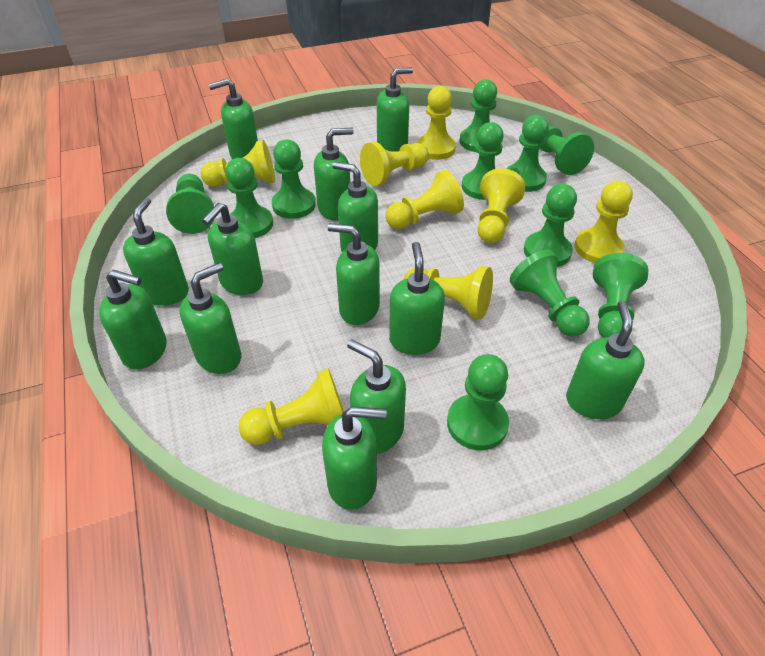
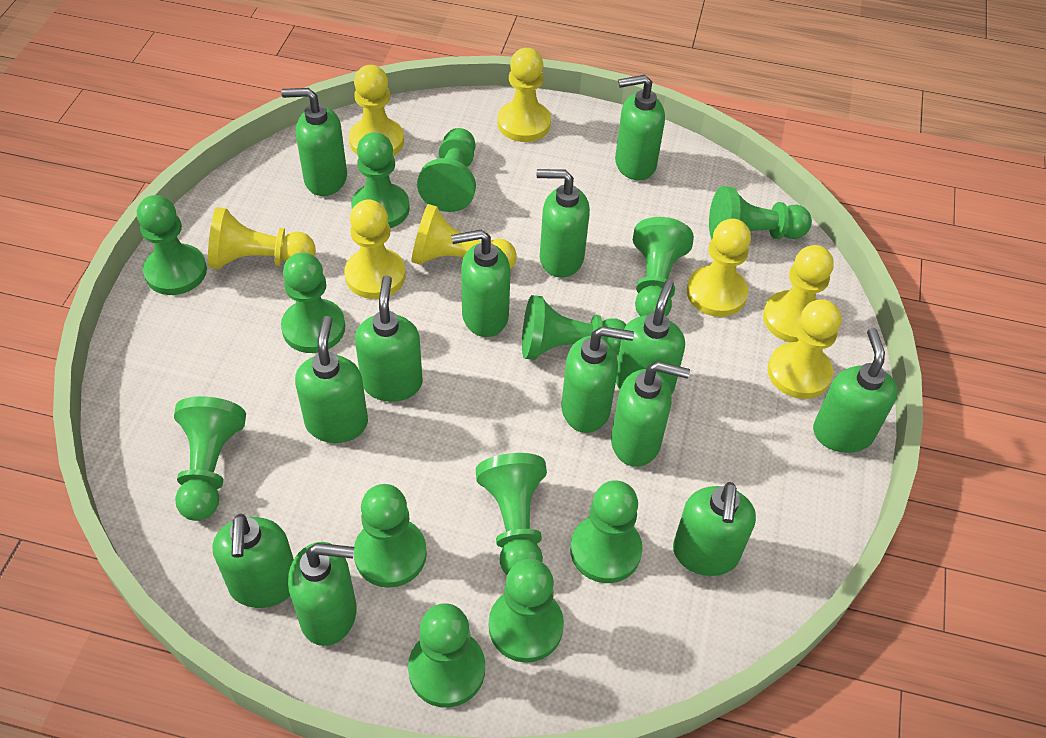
green pawn: 11 -> 13

